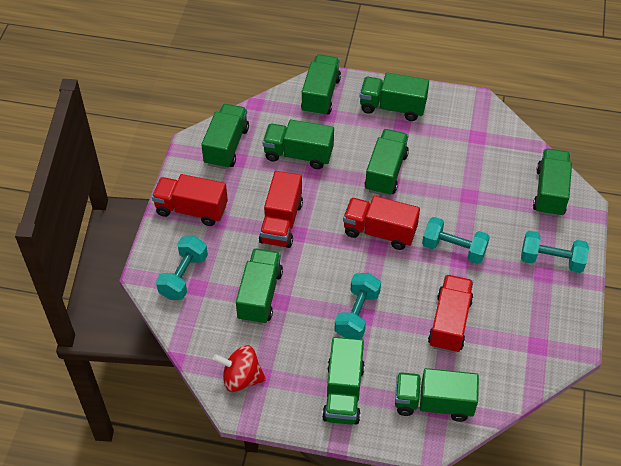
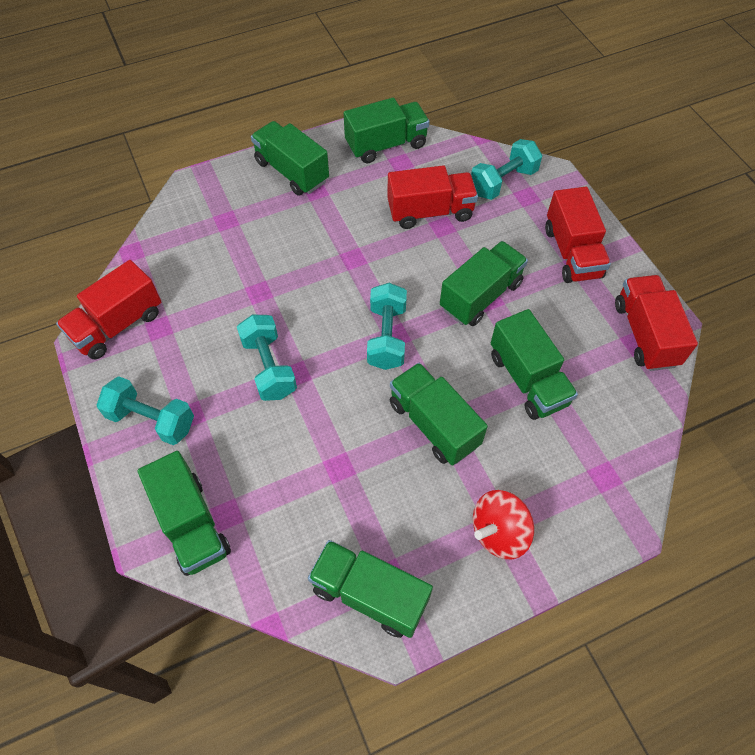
green truck: 9 -> 7

